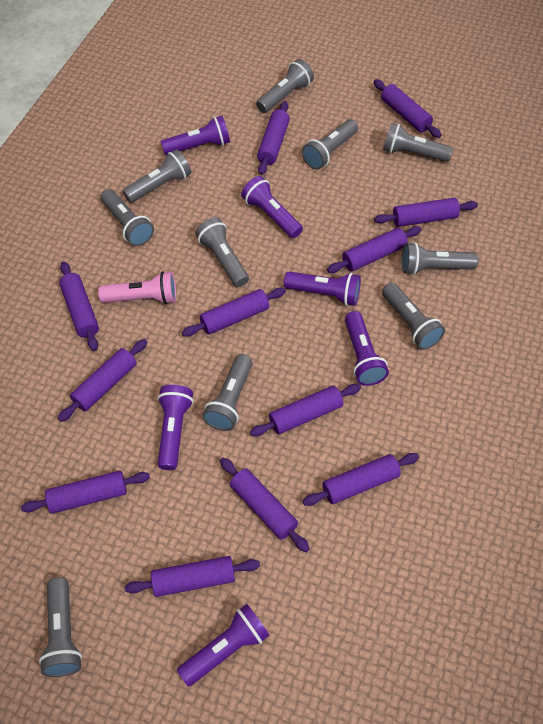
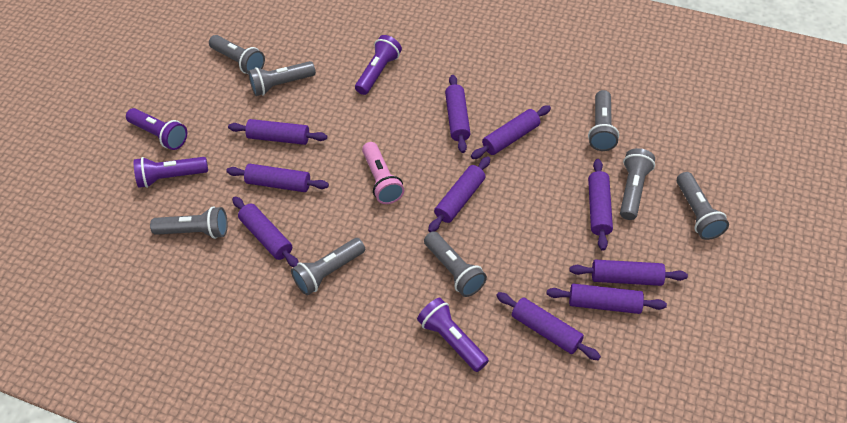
grey flashlight: 10 -> 8
purple flashlight: 6 -> 4
purple rolling pin: 12 -> 10

